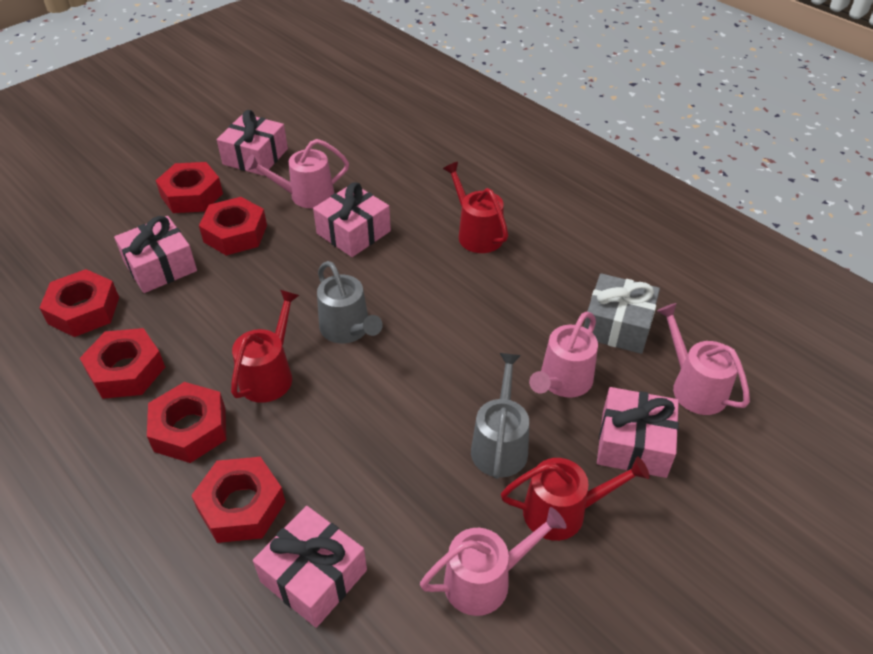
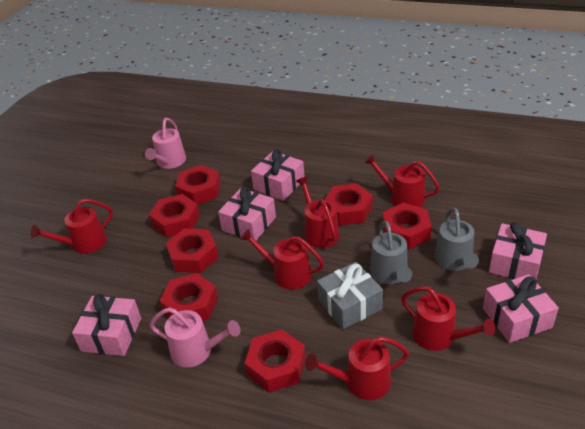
pink watering can: 4 -> 2
red nut: 6 -> 7
red watering can: 3 -> 6

